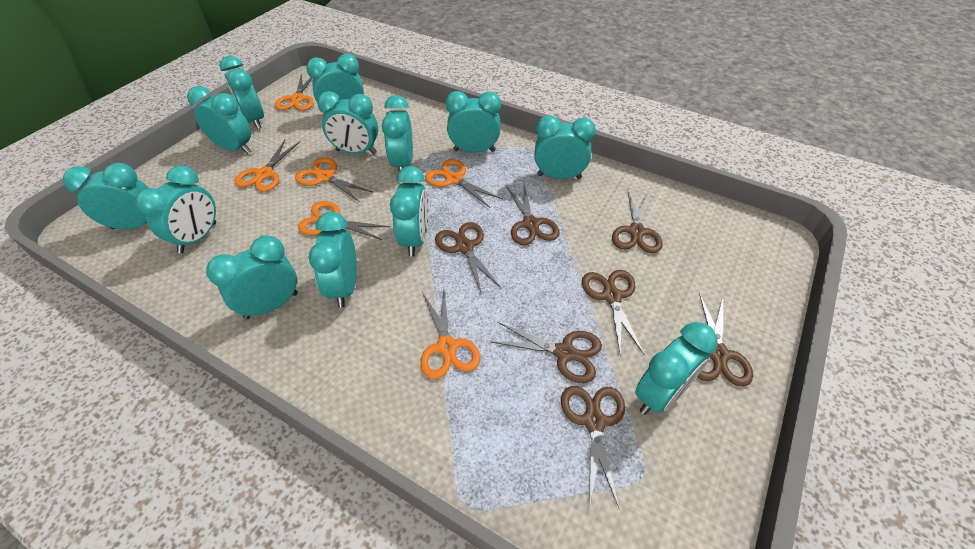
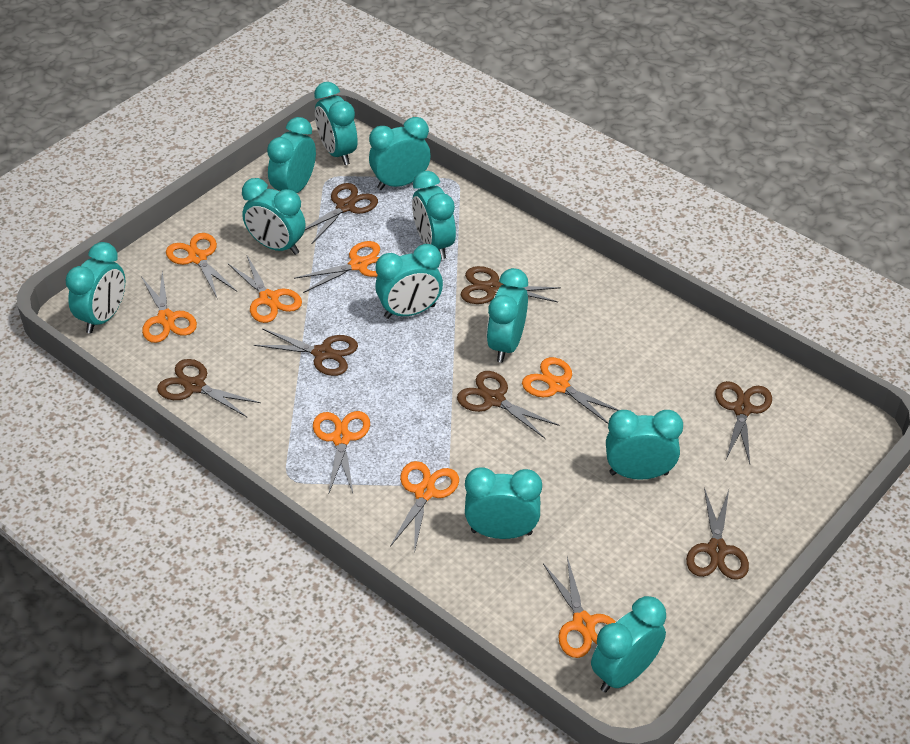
orange scissors: 6 -> 8
turquoise clock: 13 -> 11

